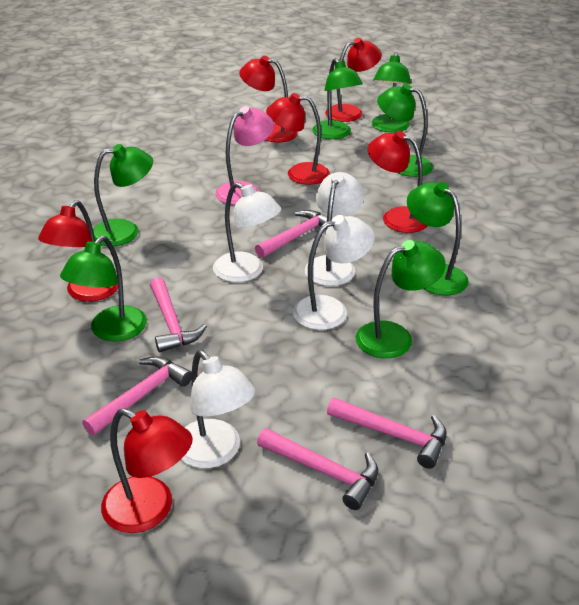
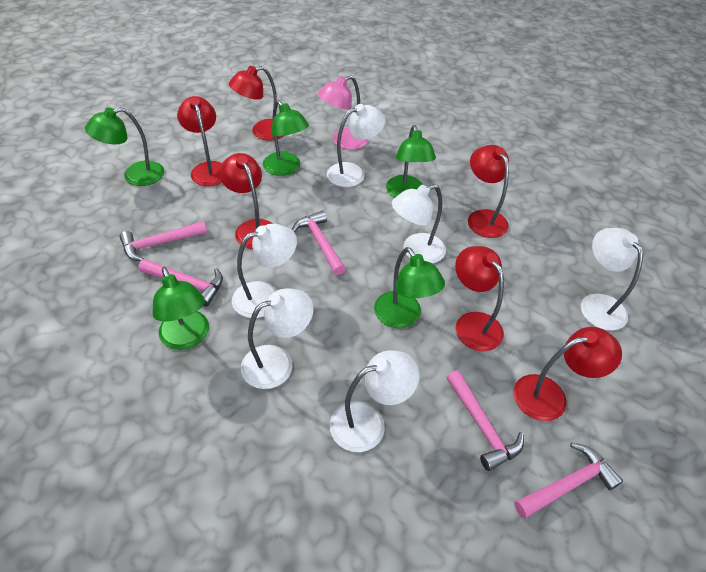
green lamp: 7 -> 5
white lamp: 4 -> 6

